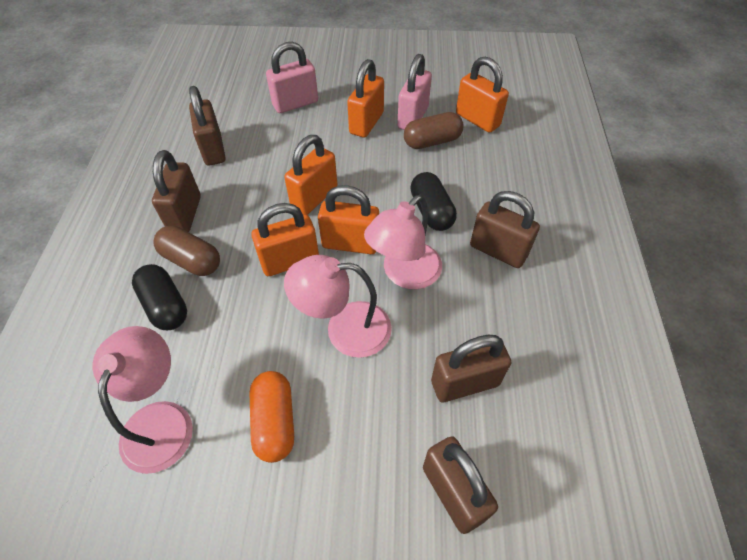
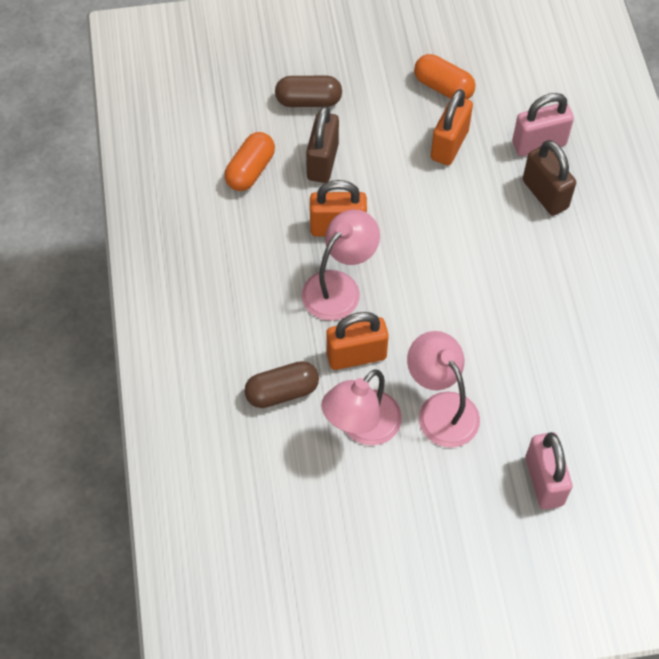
black capsule: 2 -> 0
brown padlock: 5 -> 2
orange capsule: 1 -> 2
orange padlock: 5 -> 3

